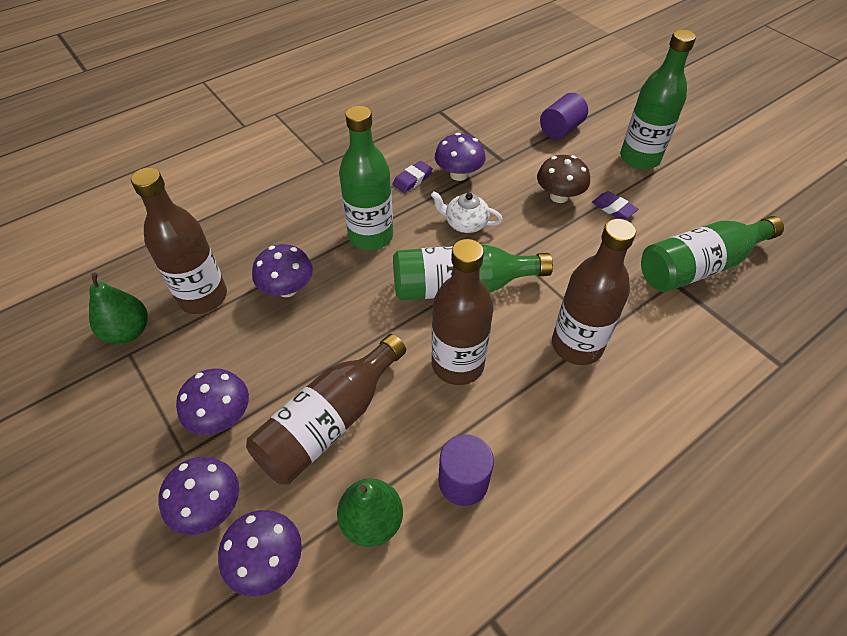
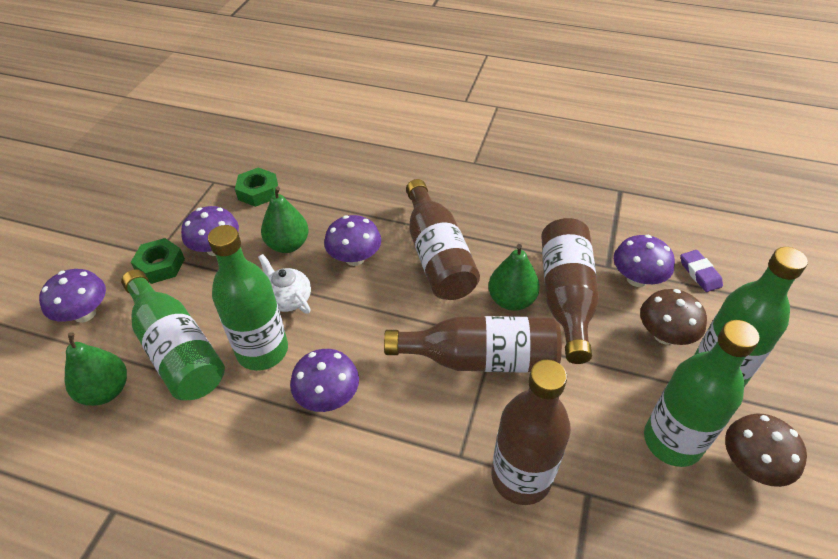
brown mushroom: 1 -> 2
green nut: 0 -> 2
green pear: 2 -> 3
purple cylinder: 2 -> 0
purple eraser: 2 -> 1

